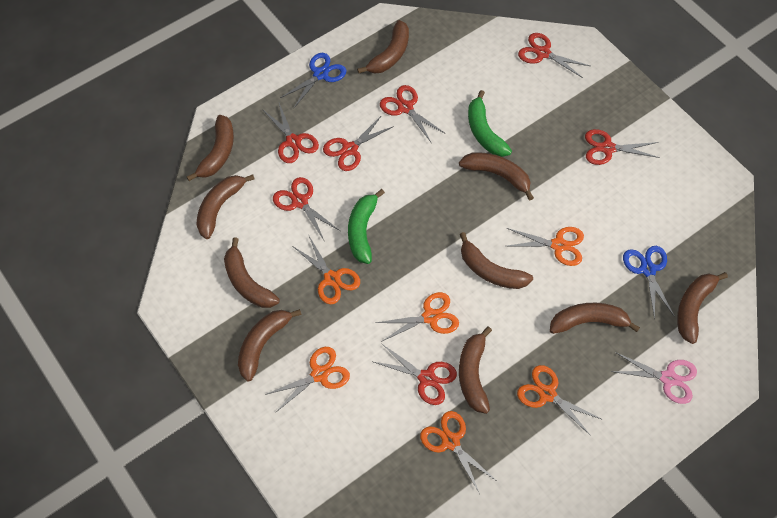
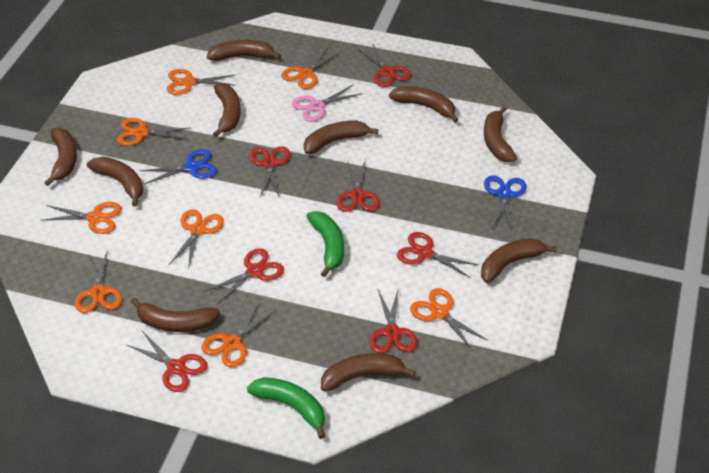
orange scissors: 6 -> 8

